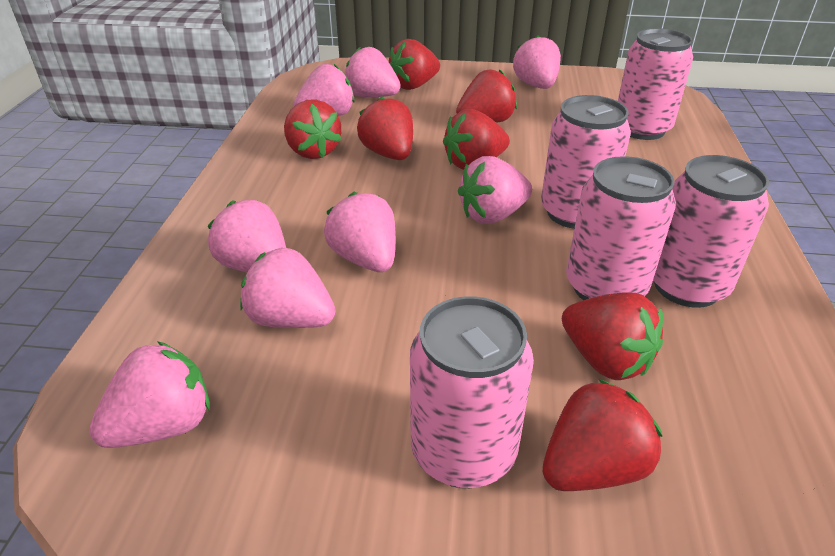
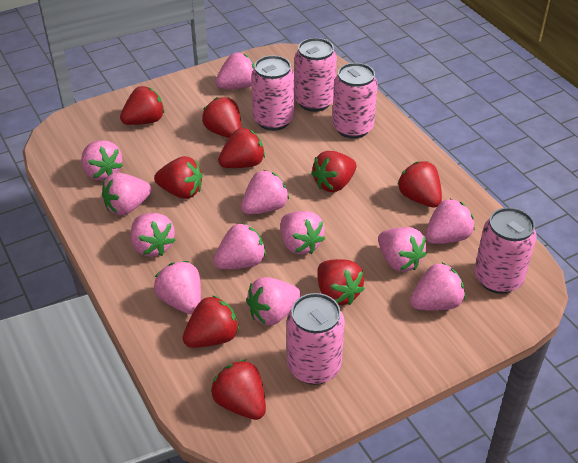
pink strawberry: 8 -> 12
red strawberry: 7 -> 9

